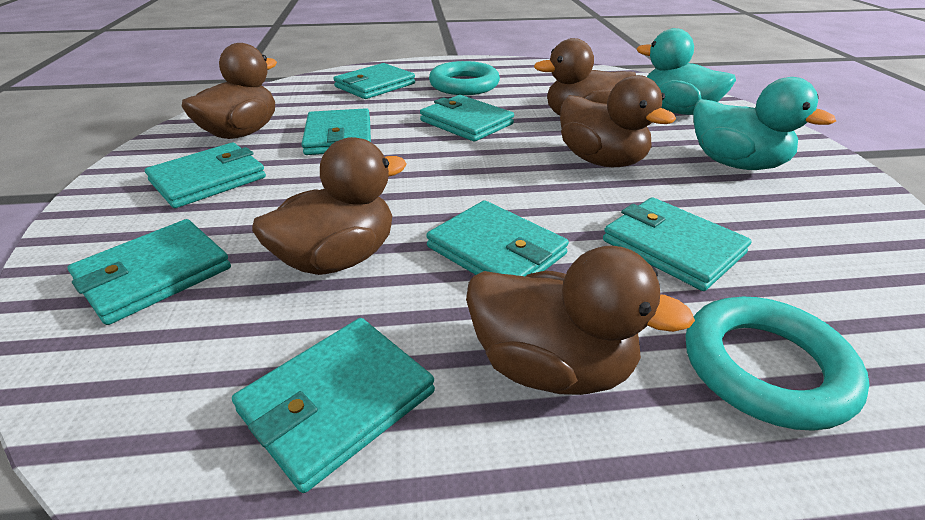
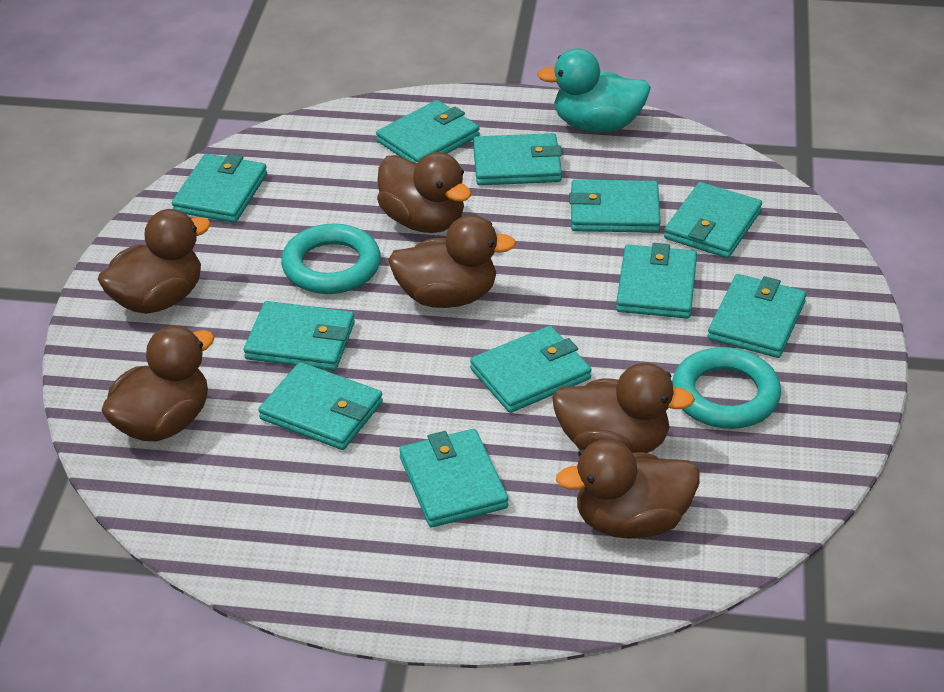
brown duck: 5 -> 6
turquoise duck: 2 -> 1
turquoise wallet: 8 -> 11

